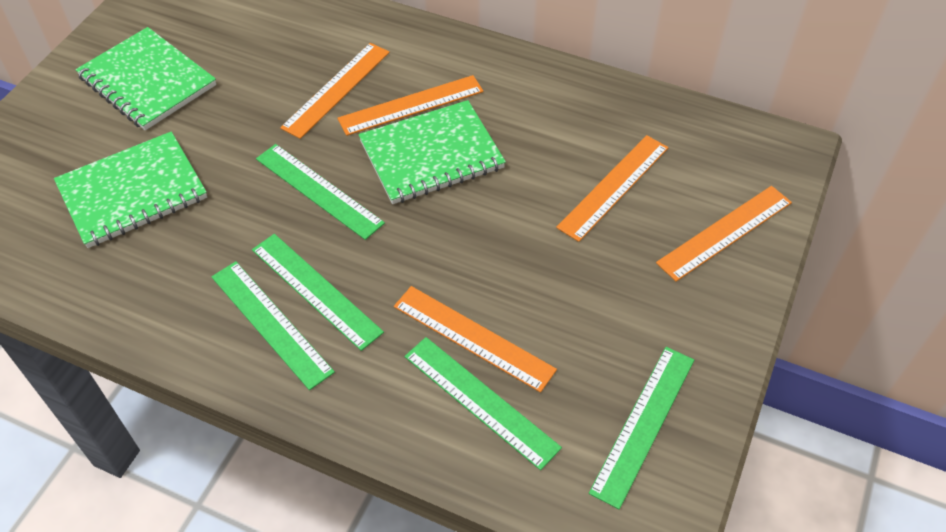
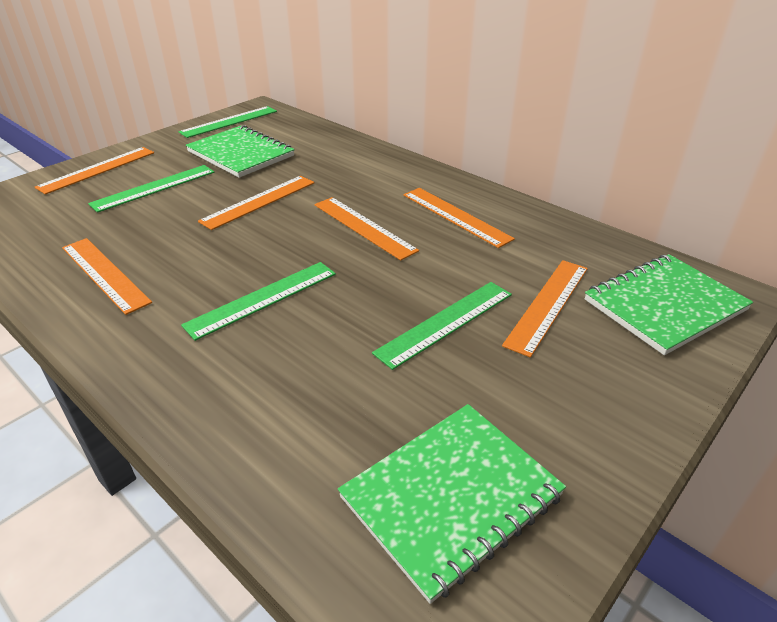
green ruler: 5 -> 4
orange ruler: 5 -> 6

